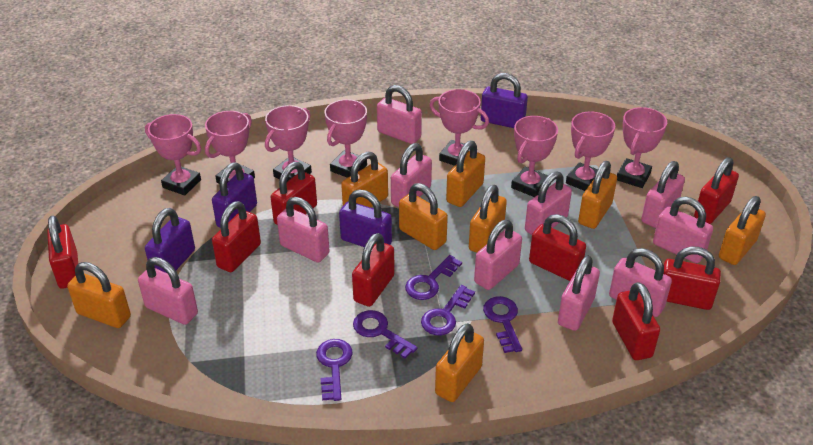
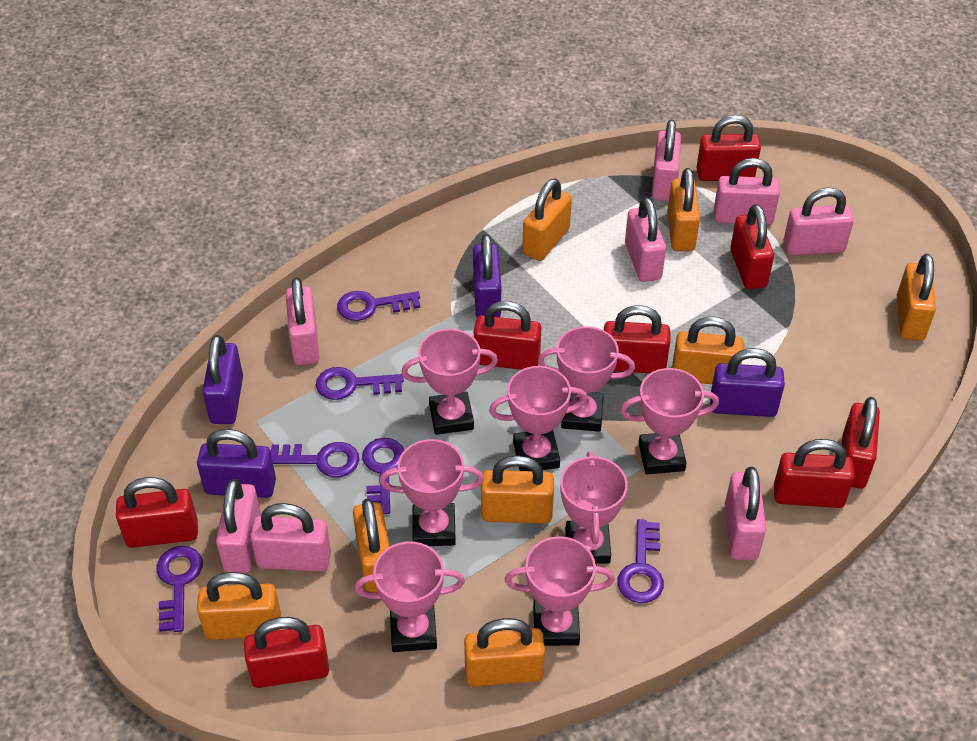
pink padlock: 10 -> 8
purple key: 5 -> 6

